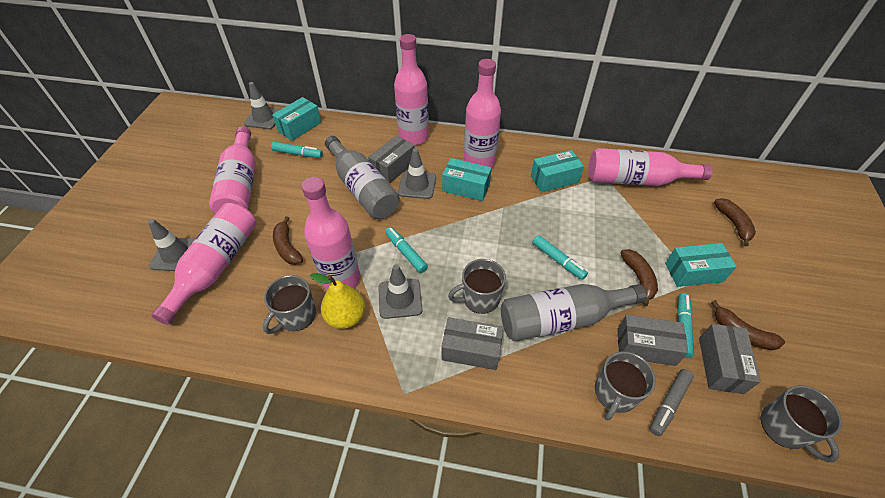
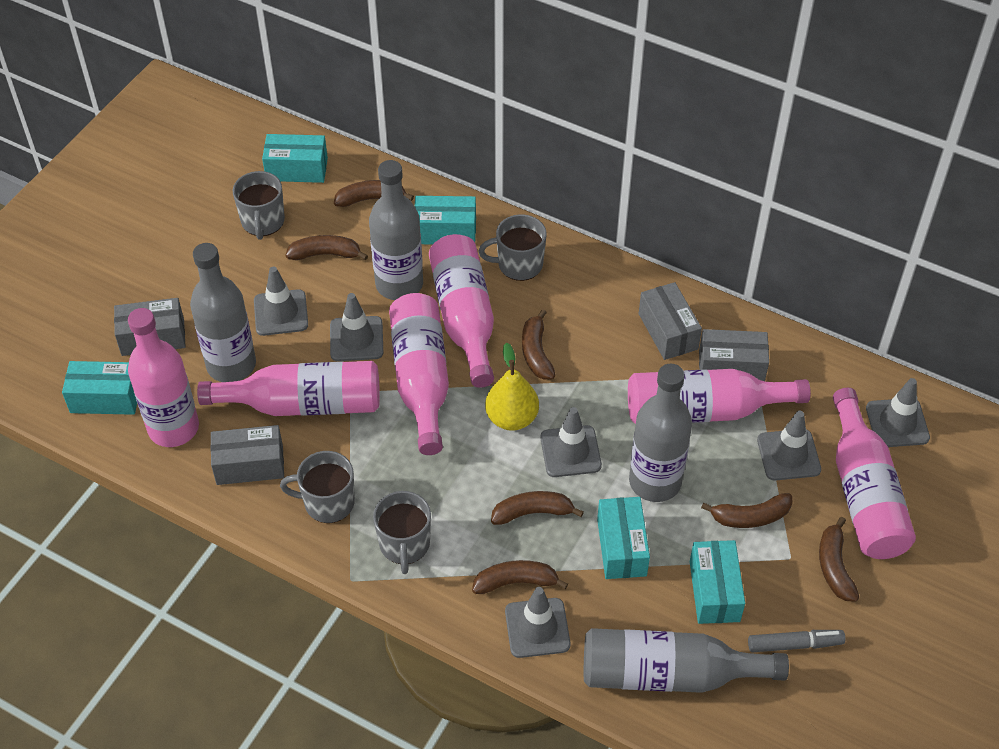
brown banana: 4 -> 7
grey bottle: 2 -> 4
grey traffic cone: 4 -> 6
turquoise box: 4 -> 5
turquoise marker: 4 -> 0

